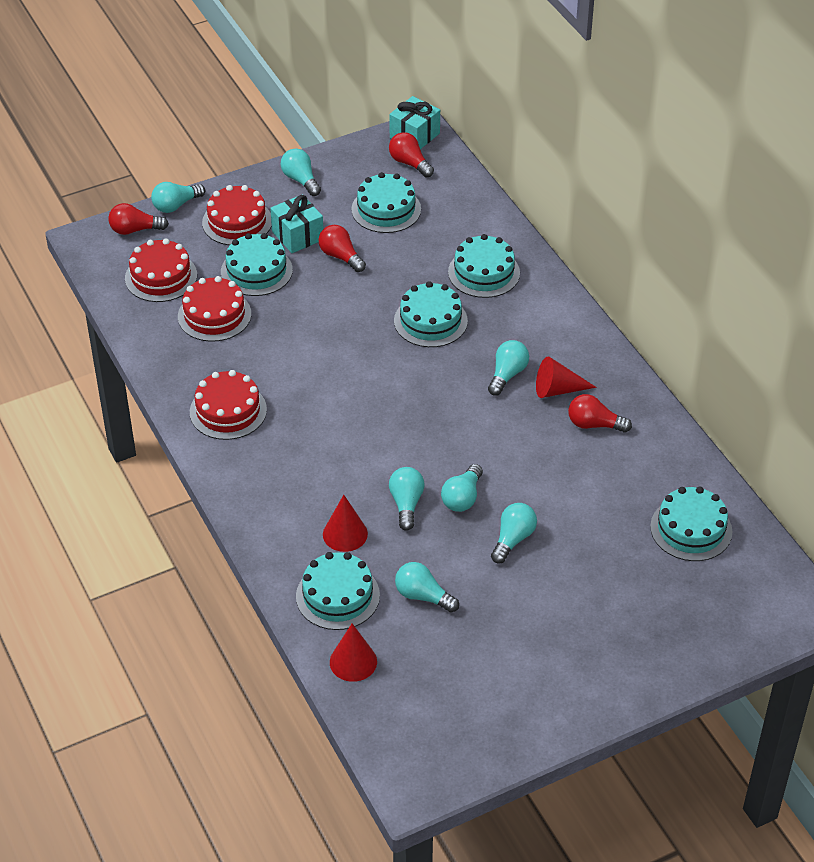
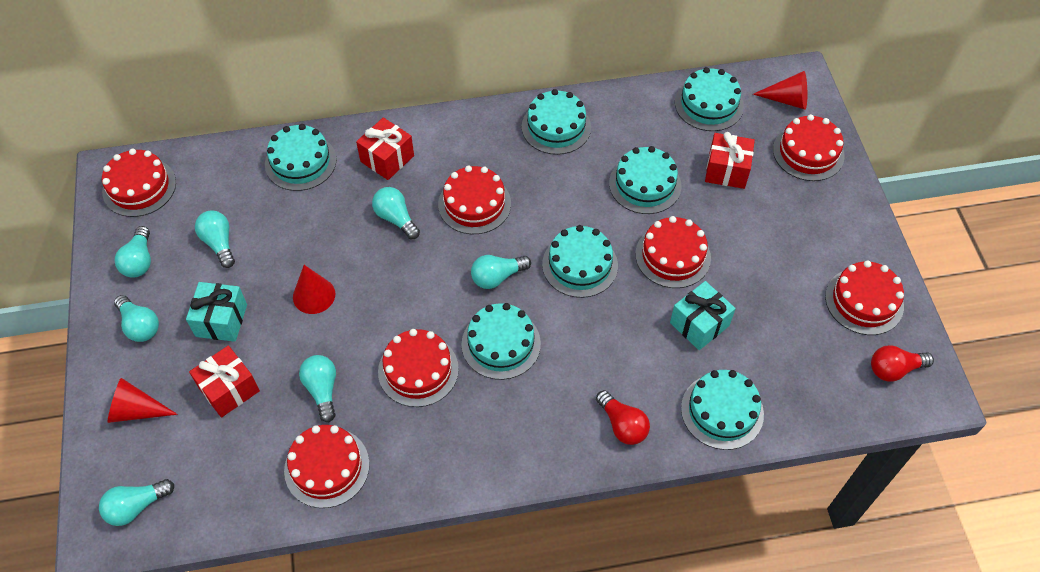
red cake: 4 -> 7
red gift: 0 -> 3
red light bulb: 4 -> 2
turquoise cake: 6 -> 7

